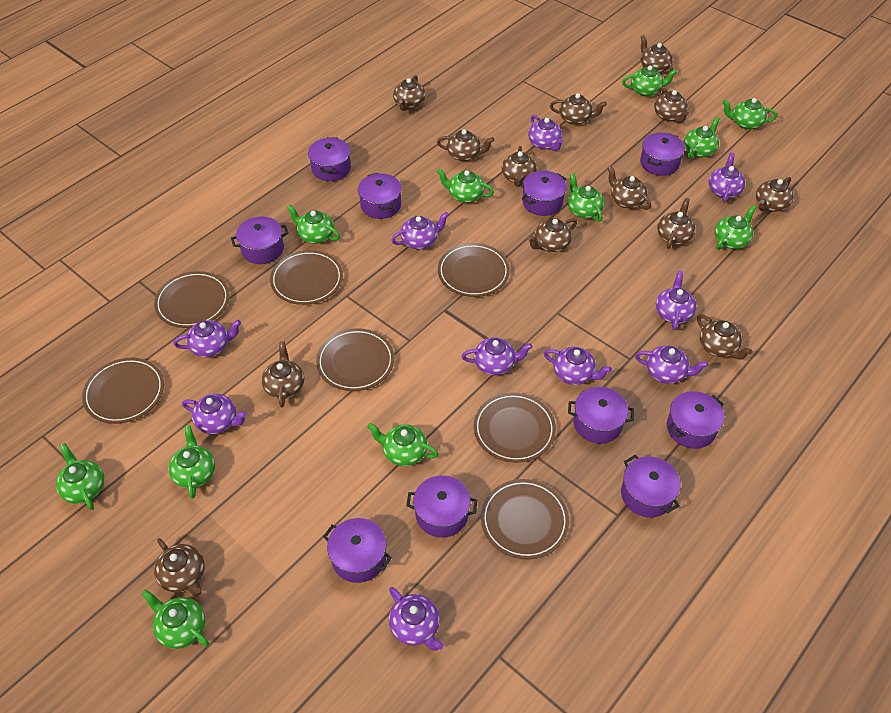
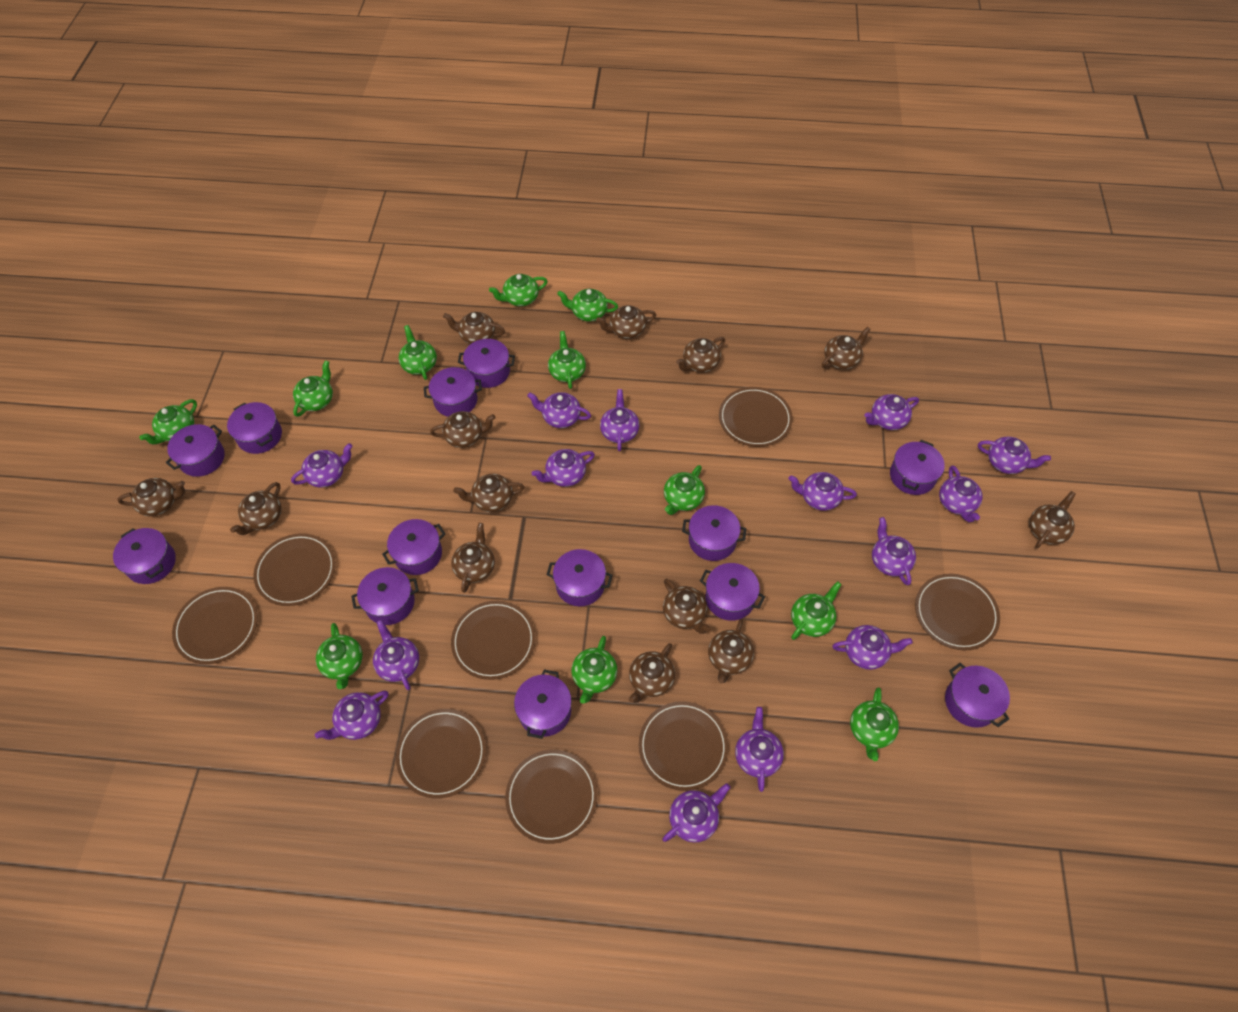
brown plate: 7 -> 8
purple pot: 10 -> 13
purple teapot: 10 -> 14

